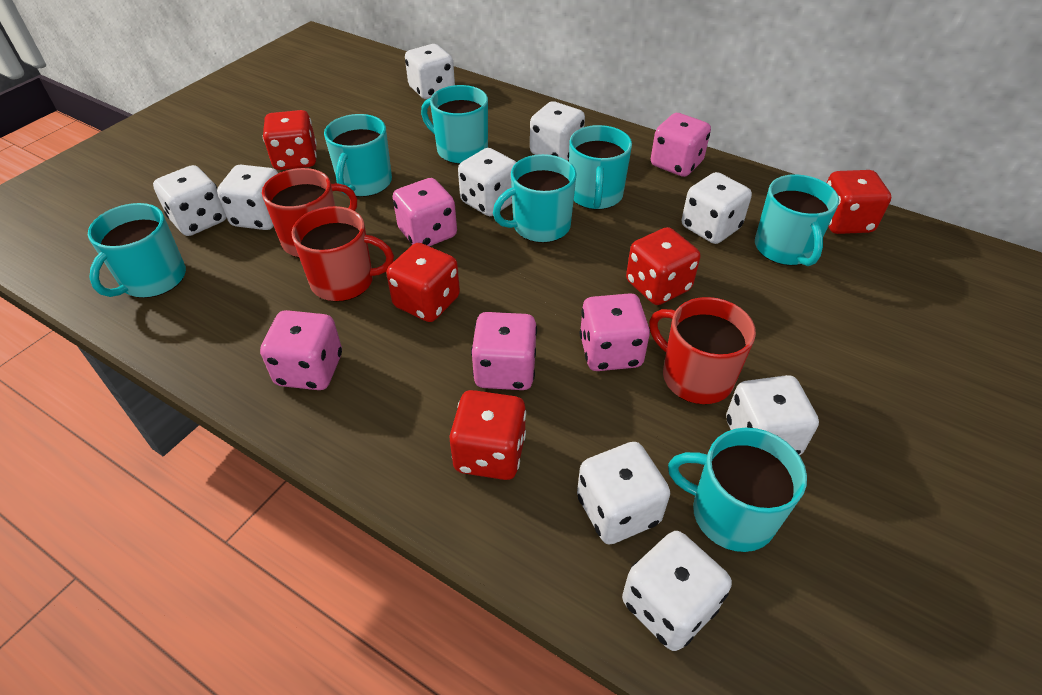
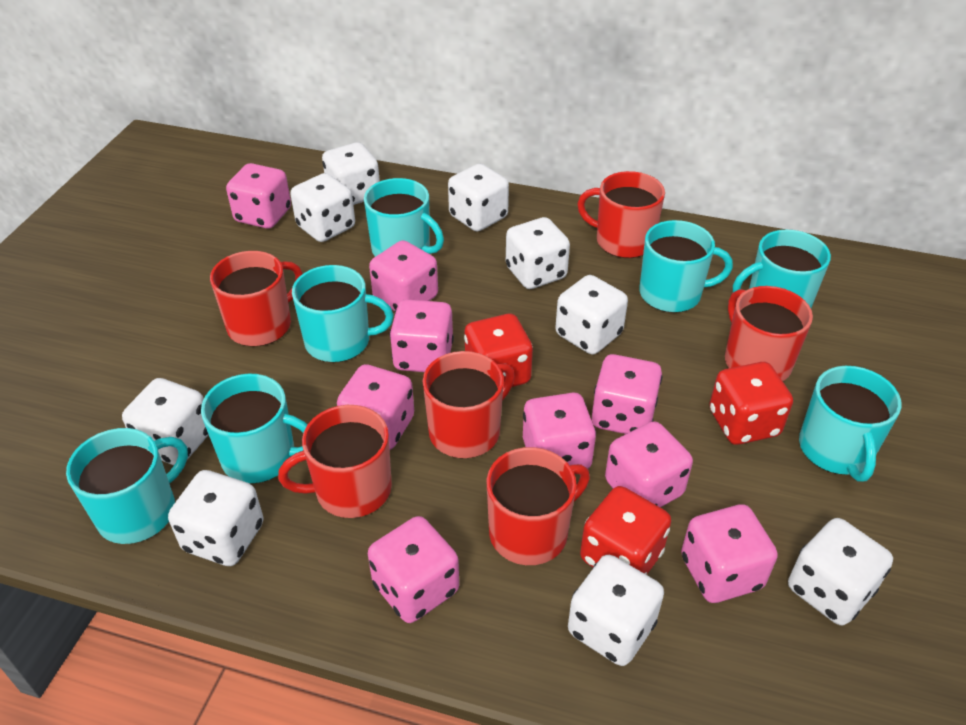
pink dice: 5 -> 9
red dice: 5 -> 3
red mug: 3 -> 6

